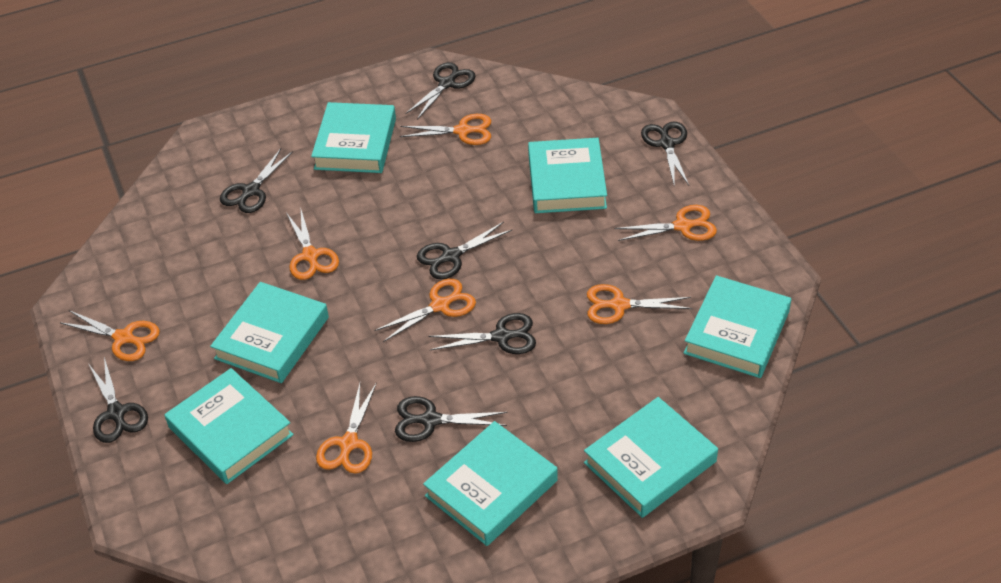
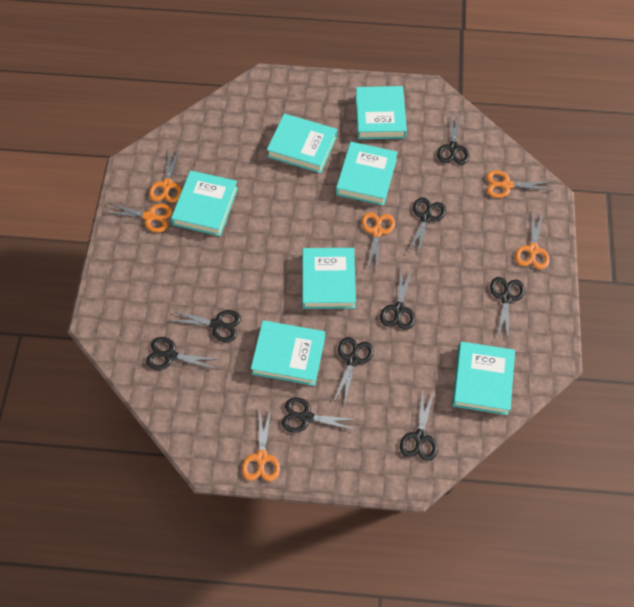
black scissors: 7 -> 9
orange scissors: 7 -> 6

